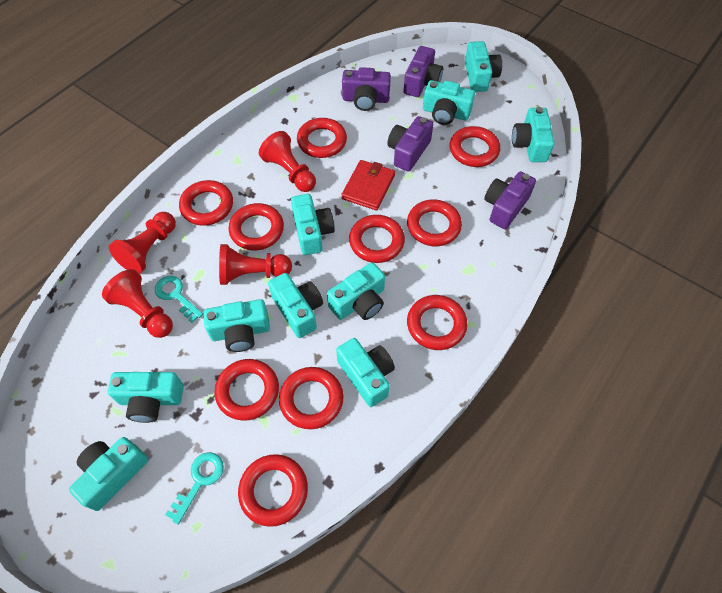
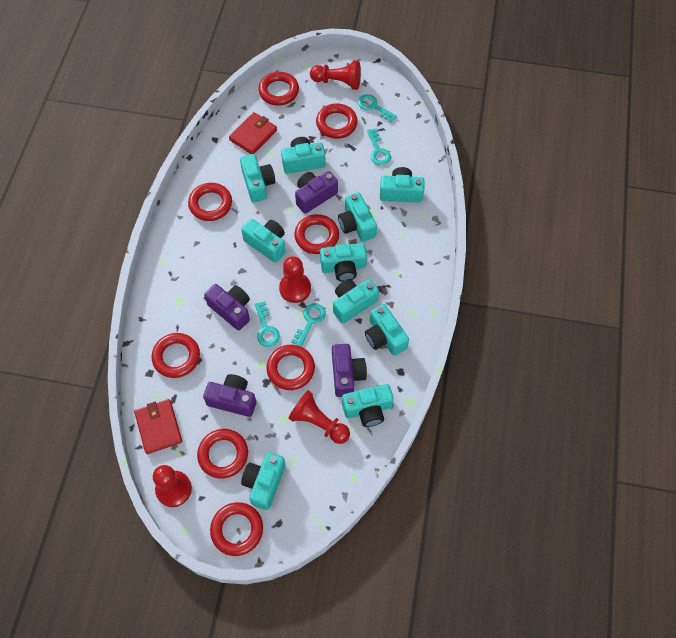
red ring: 10 -> 8
red wallet: 1 -> 2
turquoise key: 2 -> 4

